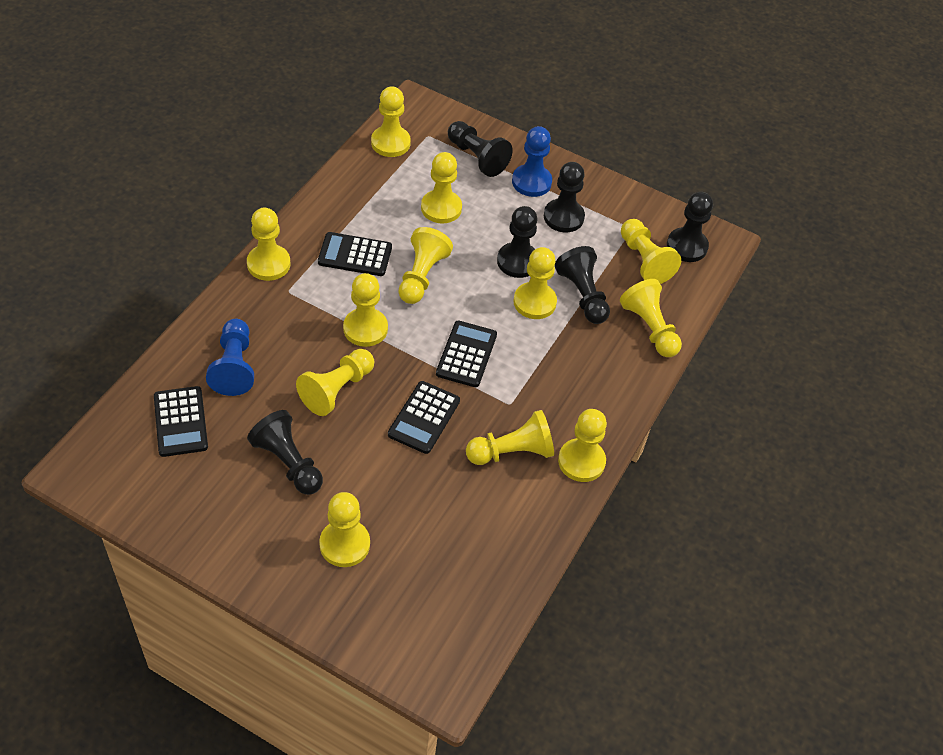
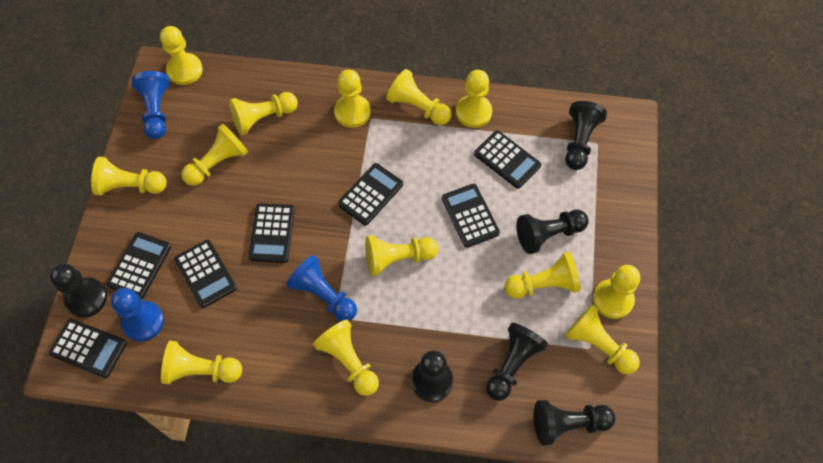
black calculator: 4 -> 7
blue pawn: 2 -> 3
yellow pawn: 12 -> 13

